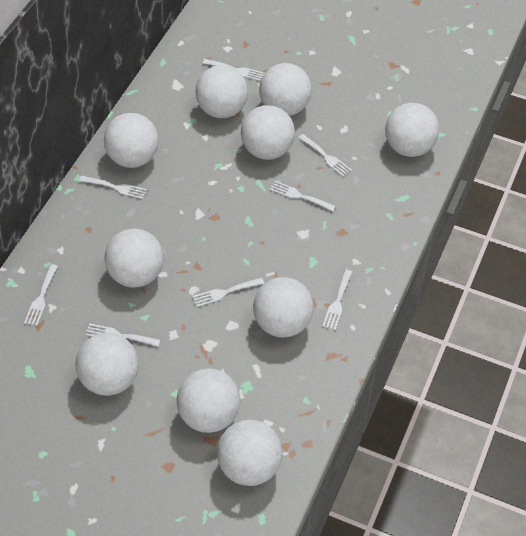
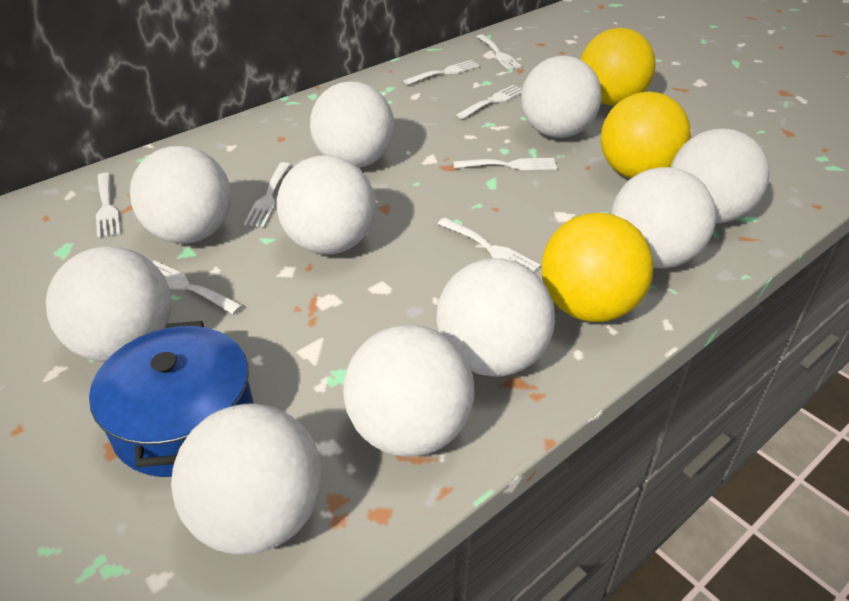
blue pot: 0 -> 1
yellow ball: 0 -> 3

